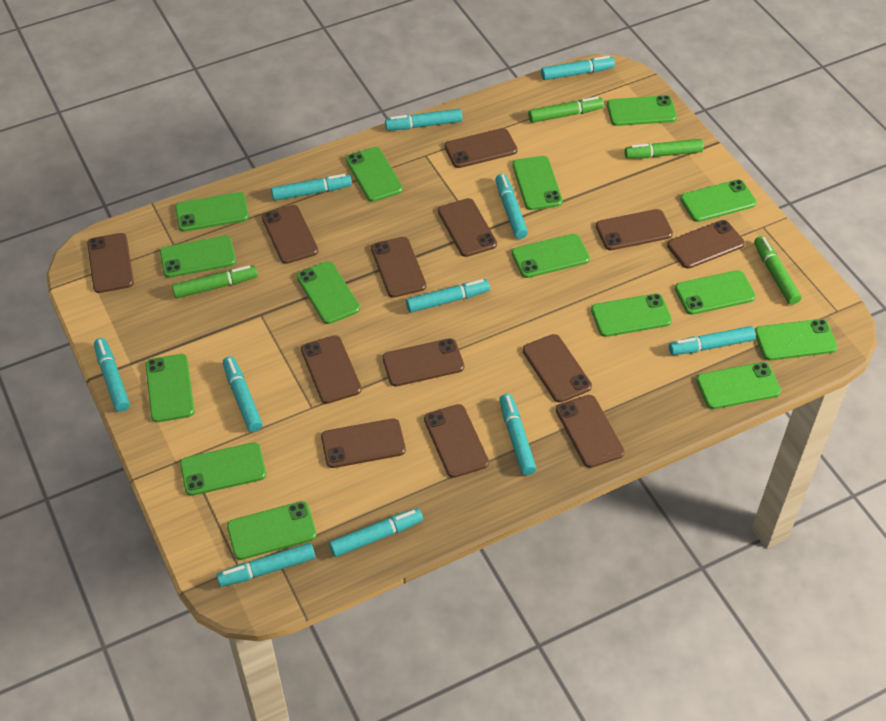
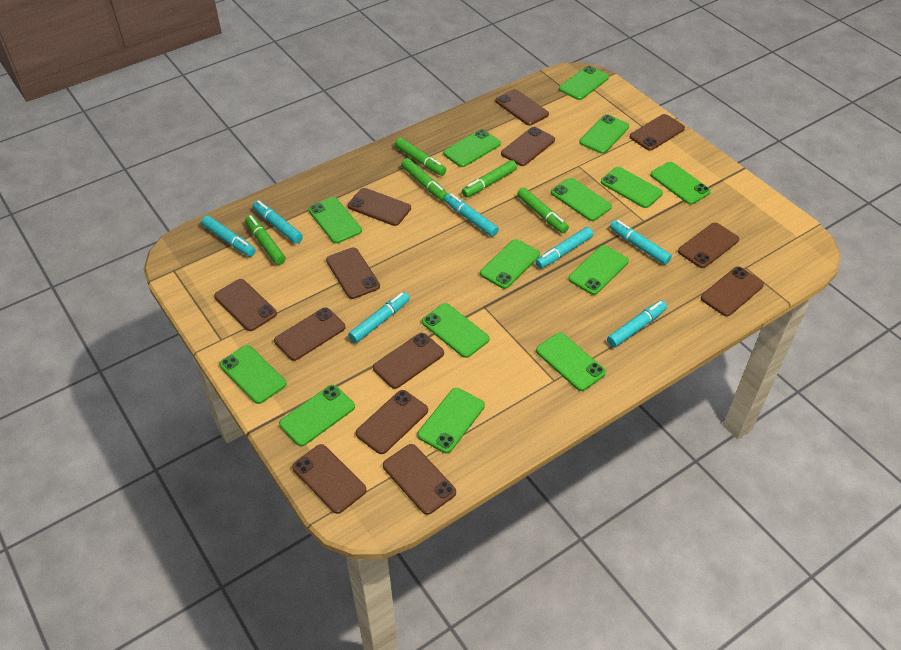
green marker: 4 -> 5
green phone: 15 -> 14
turquoise marker: 11 -> 7

